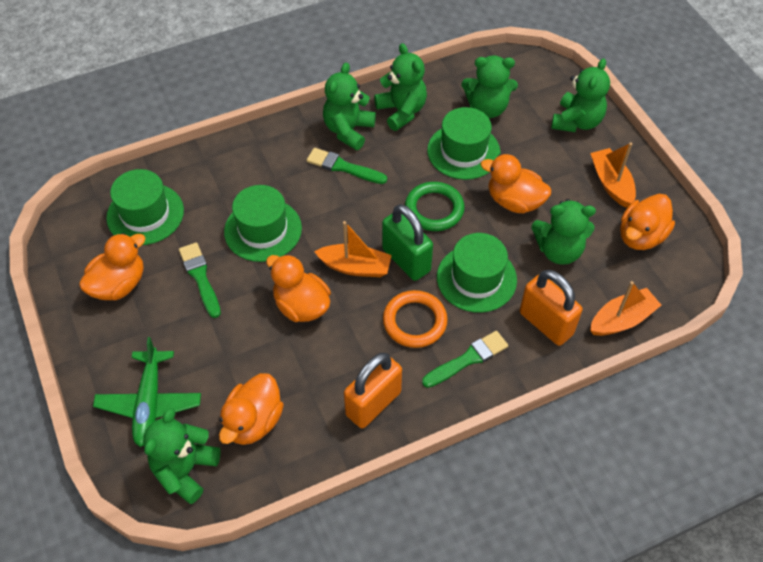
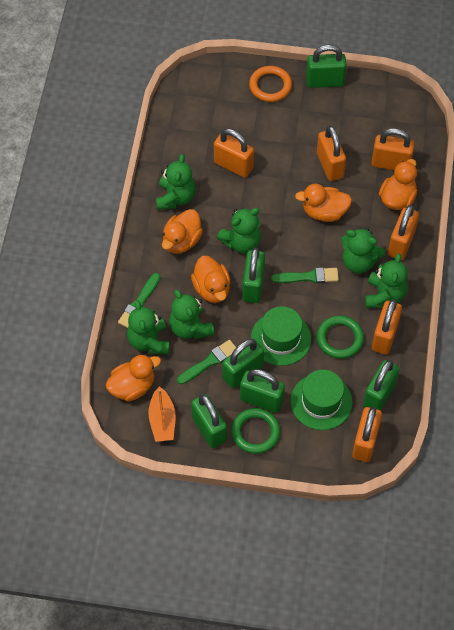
green hat: 4 -> 2
green padlock: 1 -> 6
green plane: 1 -> 0
green ring: 1 -> 2
orange boat: 3 -> 1
orange padlock: 2 -> 6

